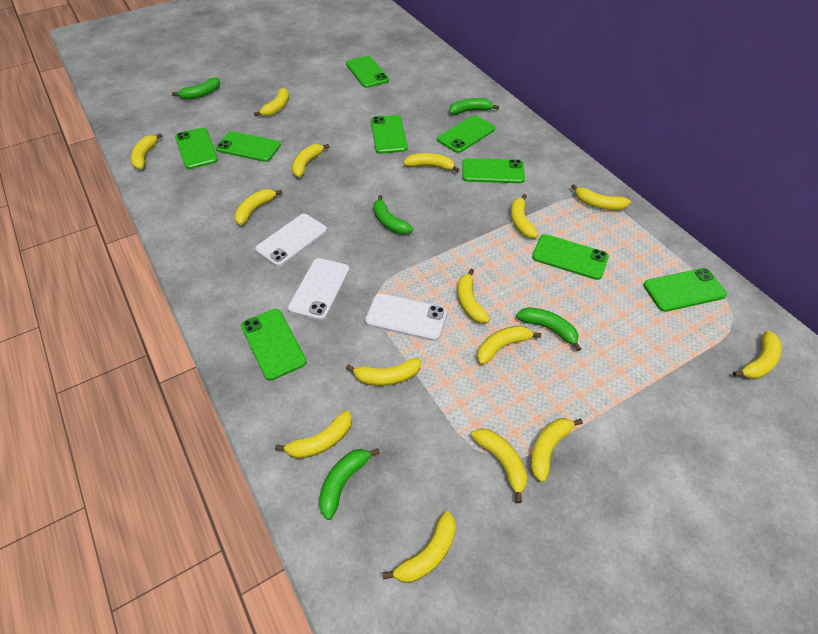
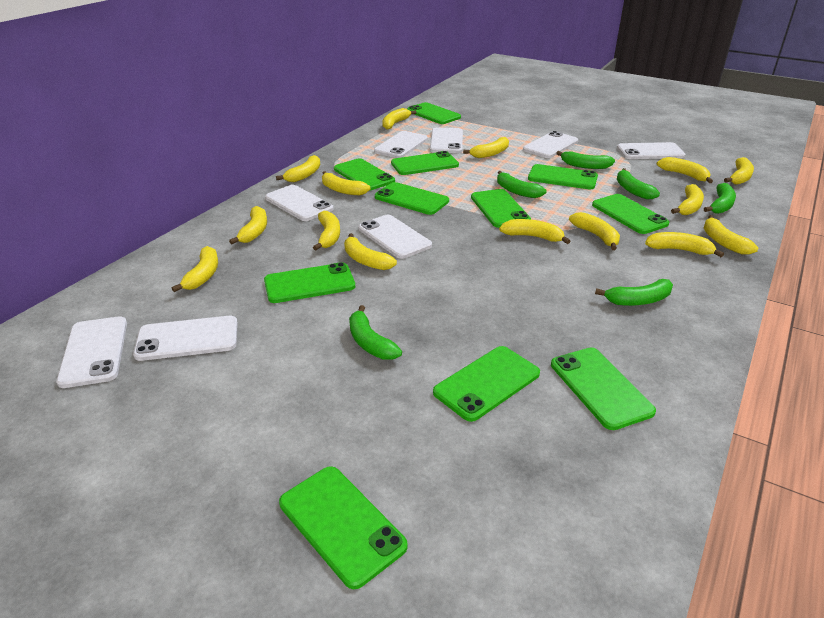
green banana: 5 -> 6
green phone: 9 -> 11
white phone: 3 -> 8

